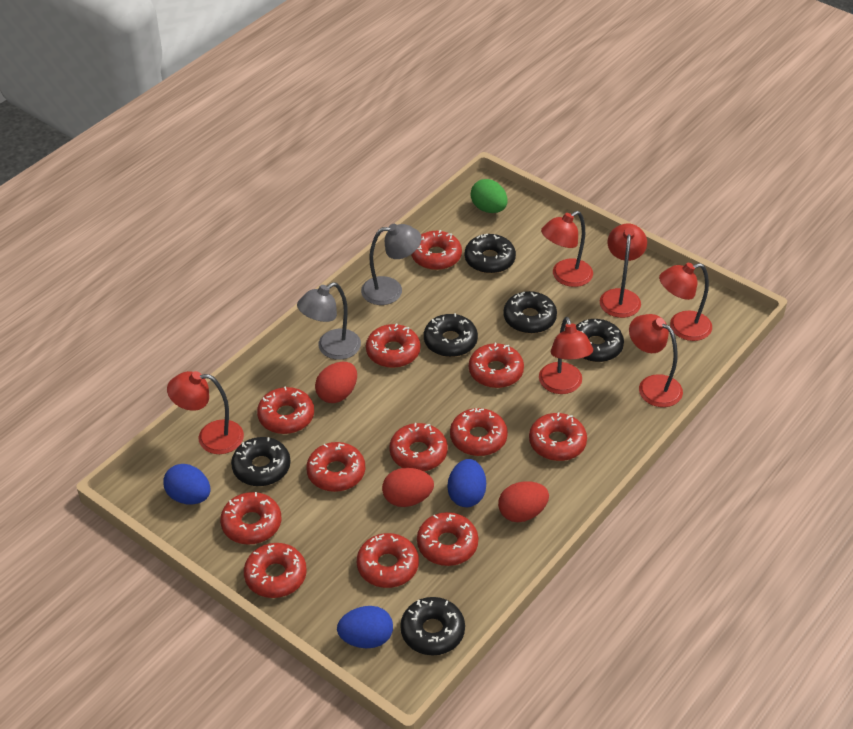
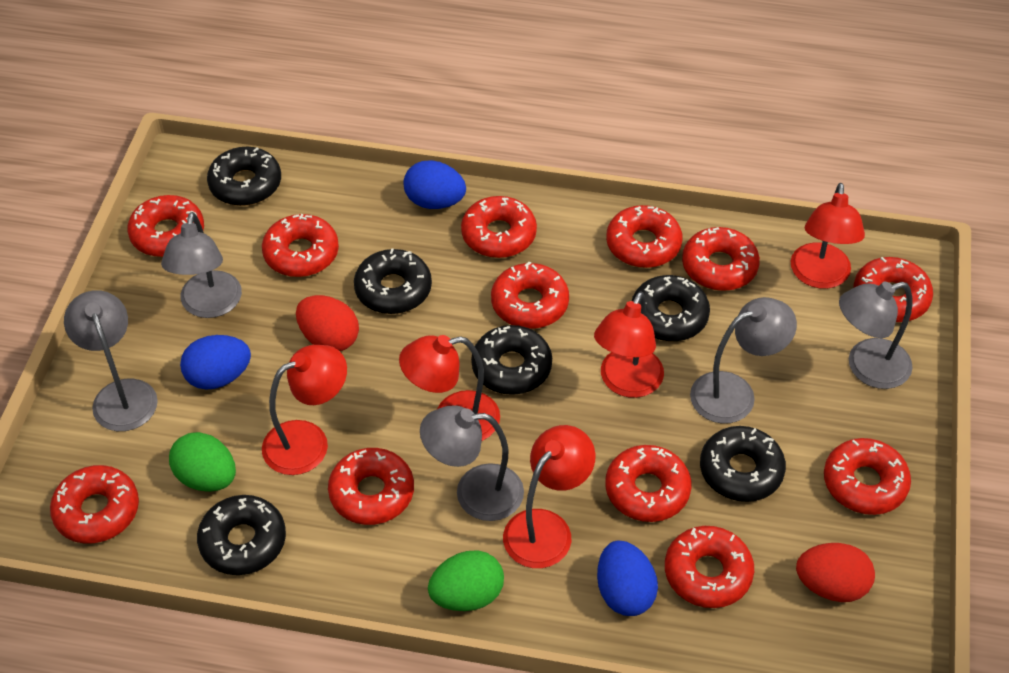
green egg: 1 -> 2
grey lamp: 2 -> 5
red egg: 3 -> 2
red lamp: 6 -> 5

